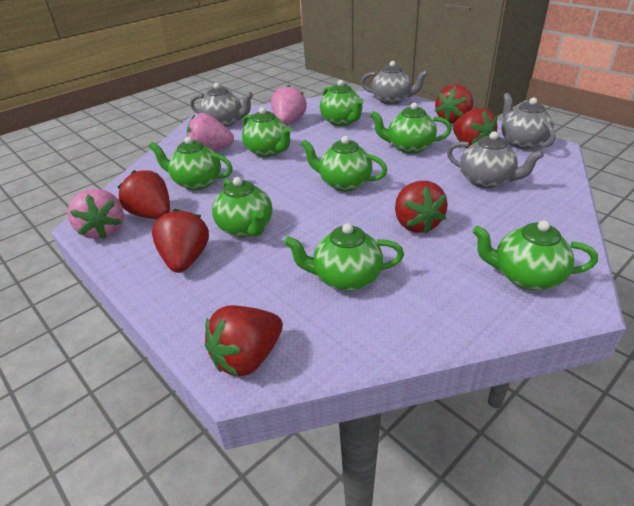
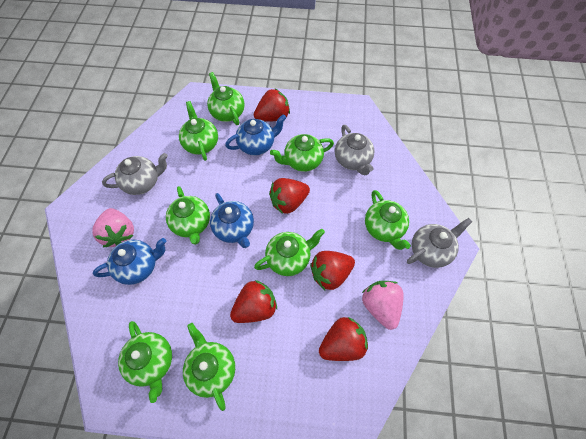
blue teapot: 0 -> 3
grey teapot: 4 -> 3
pink strawberry: 3 -> 2
red strawberry: 6 -> 5

